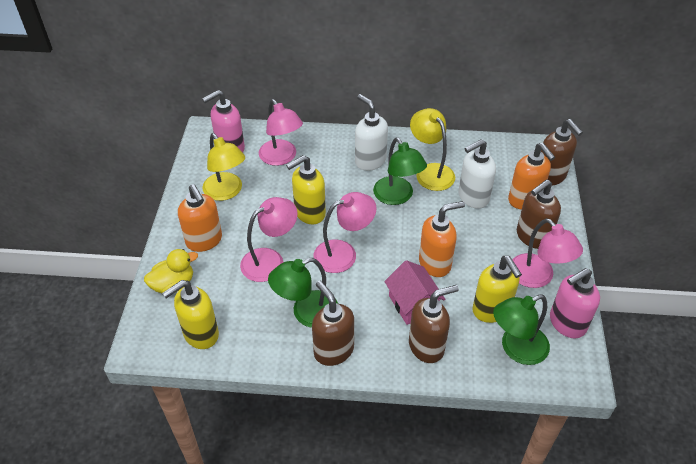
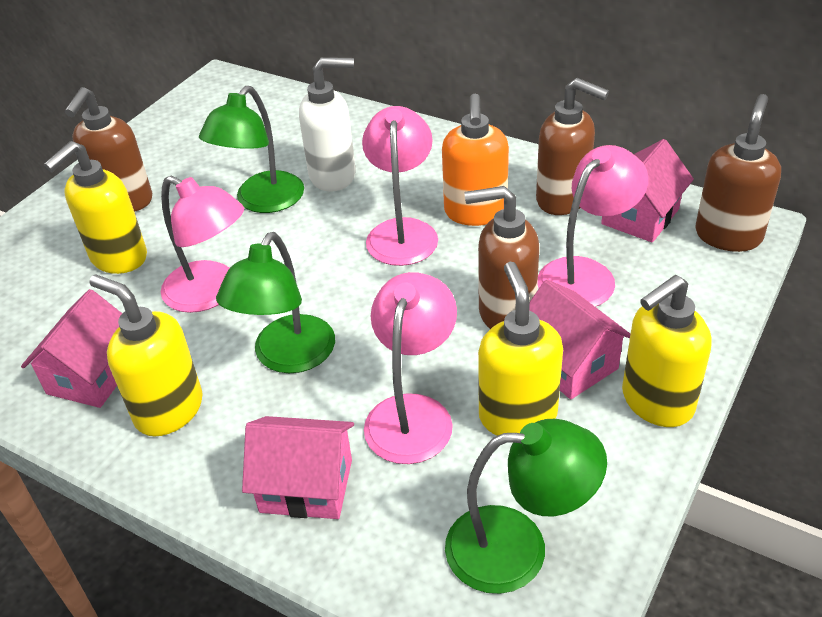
orange soap dispenser: 3 -> 1
pink house: 1 -> 4
pink soap dispenser: 2 -> 0
white soap dispenser: 2 -> 1
yellow duck: 1 -> 0
yellow lamp: 2 -> 0
yellow soap dispenser: 3 -> 4

